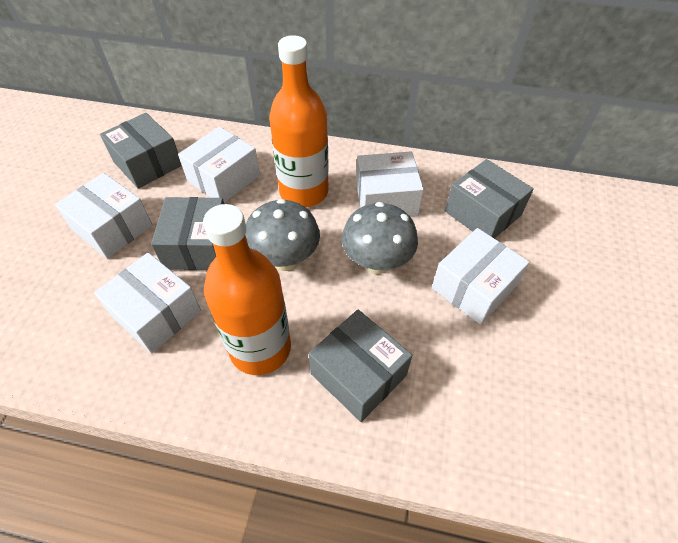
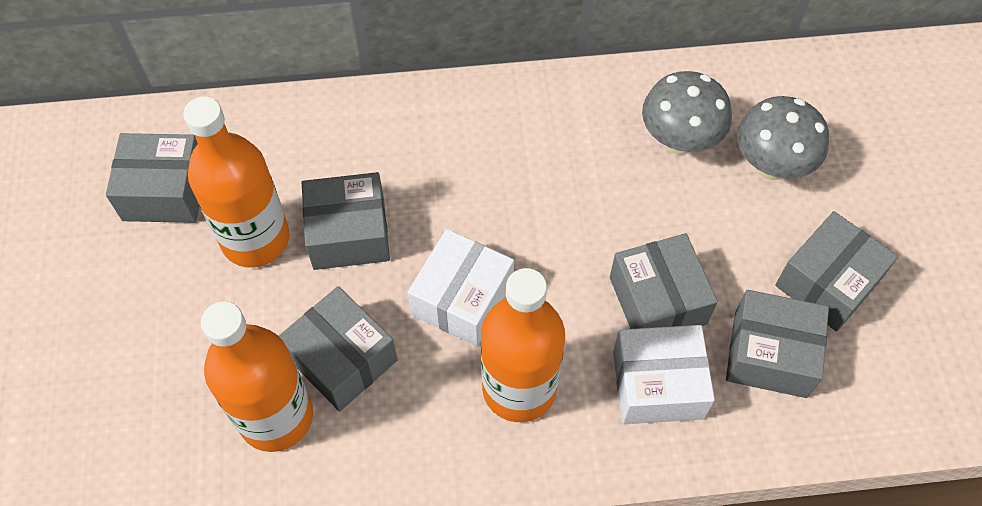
grey box: 4 -> 6
orange bottle: 2 -> 3
white box: 5 -> 2

